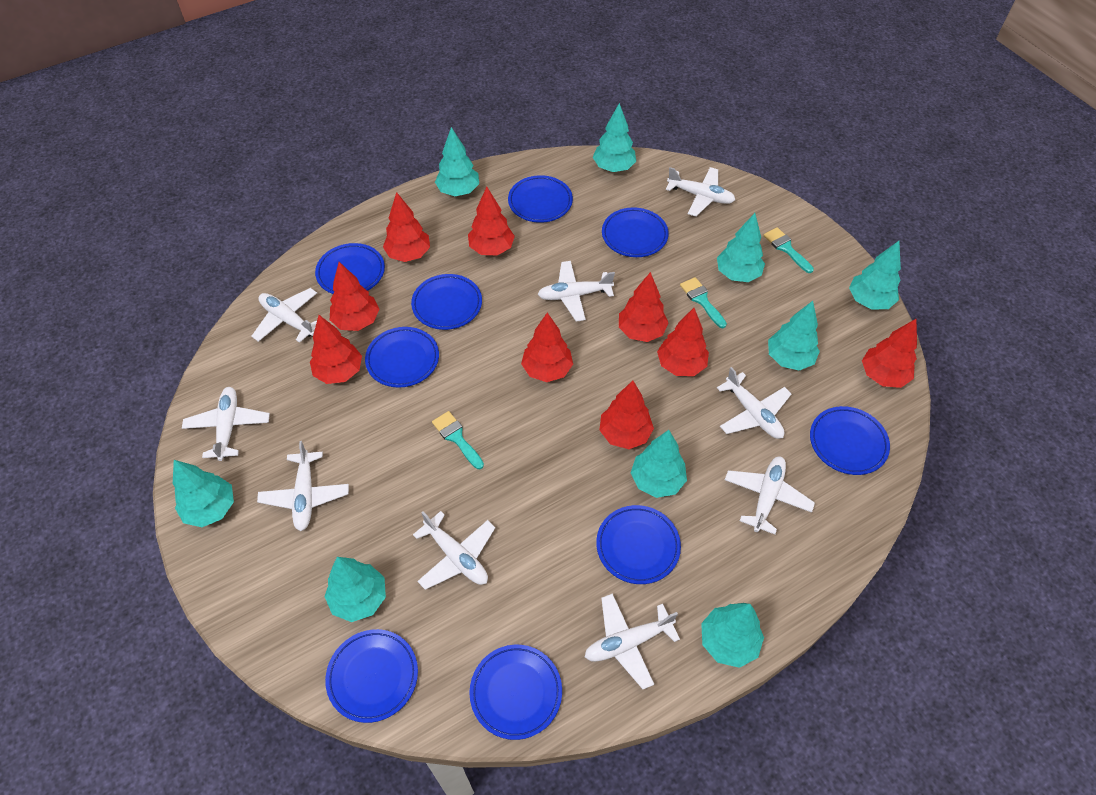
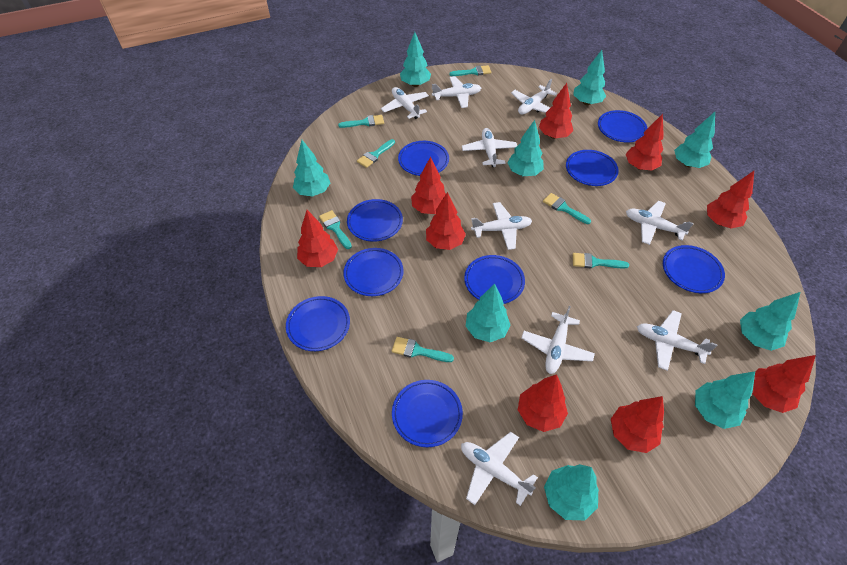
turquoise brush: 3 -> 7

